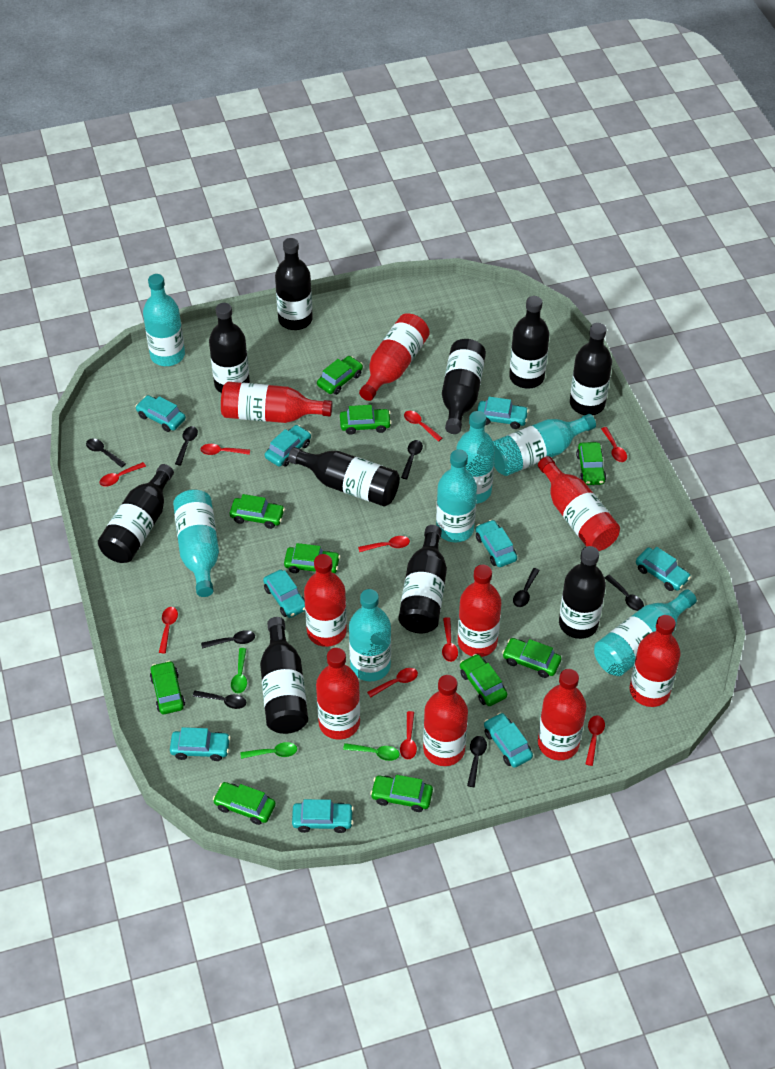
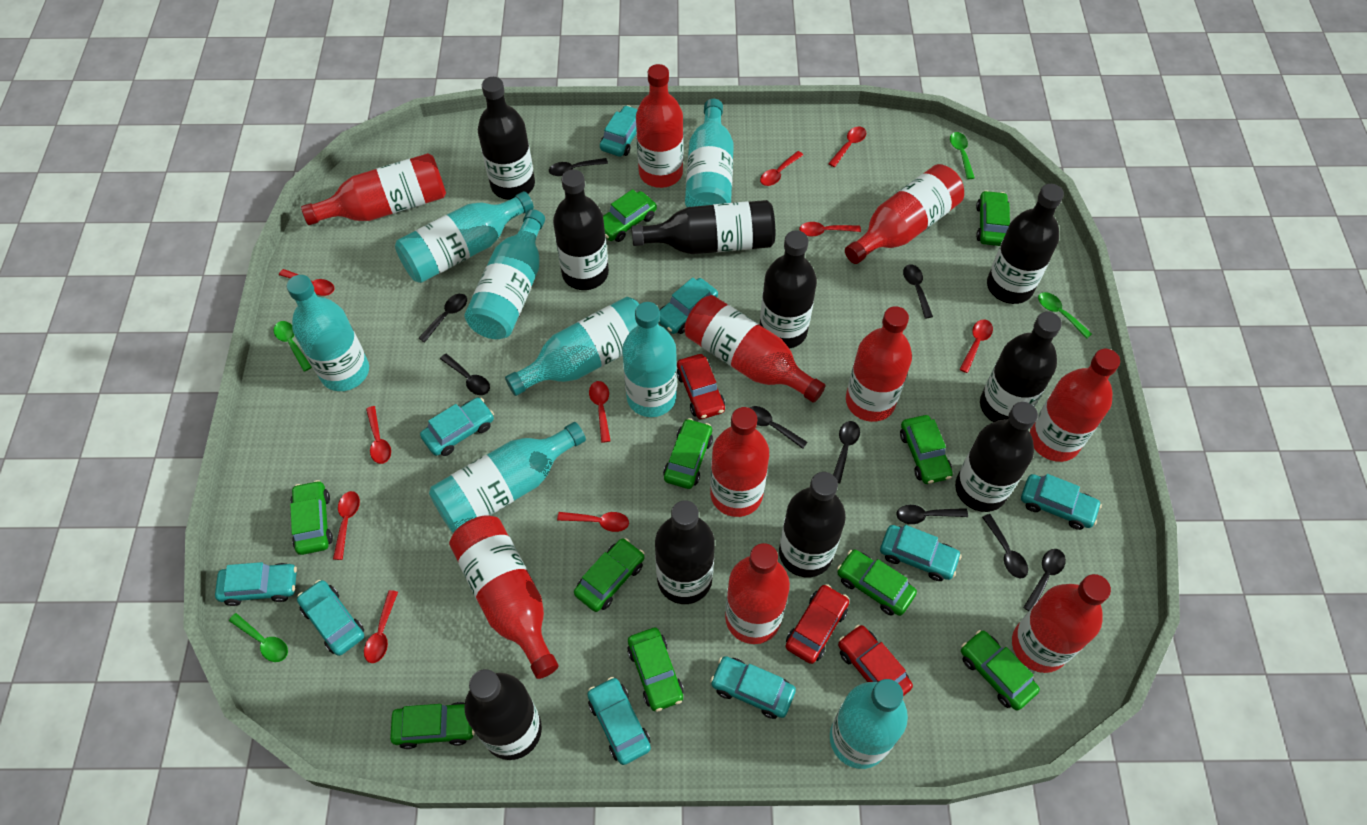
black spoon: 8 -> 9
green spoon: 3 -> 4
red bottle: 9 -> 10
red car: 0 -> 3
turquoise bottle: 7 -> 8

